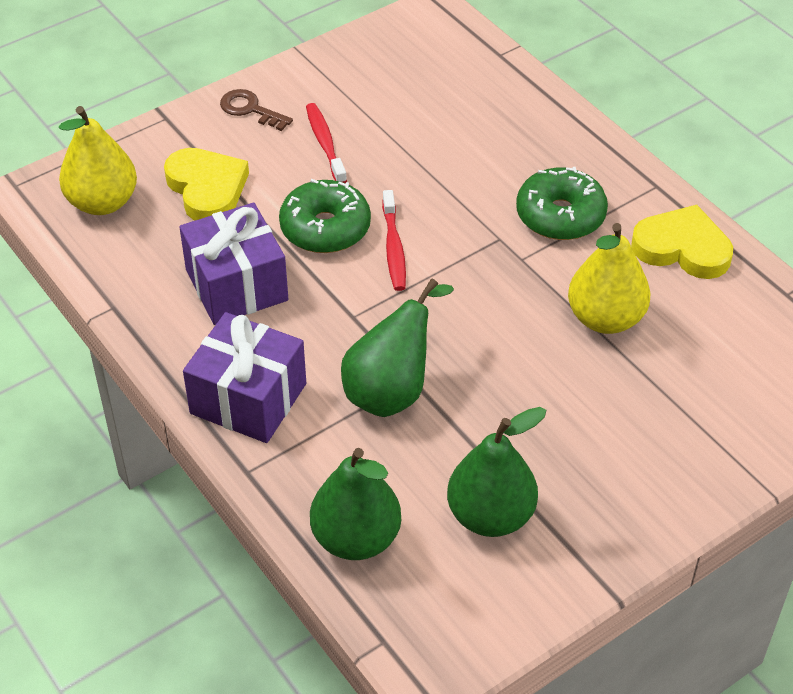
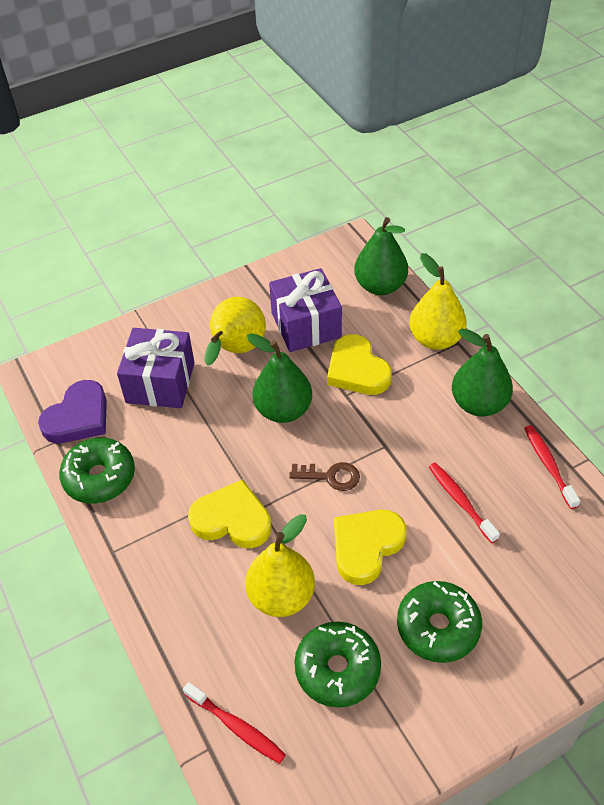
green donut: 2 -> 3
purple heart: 0 -> 1
red toothbrush: 2 -> 3
yellow heart: 2 -> 3
yellow pear: 2 -> 3

